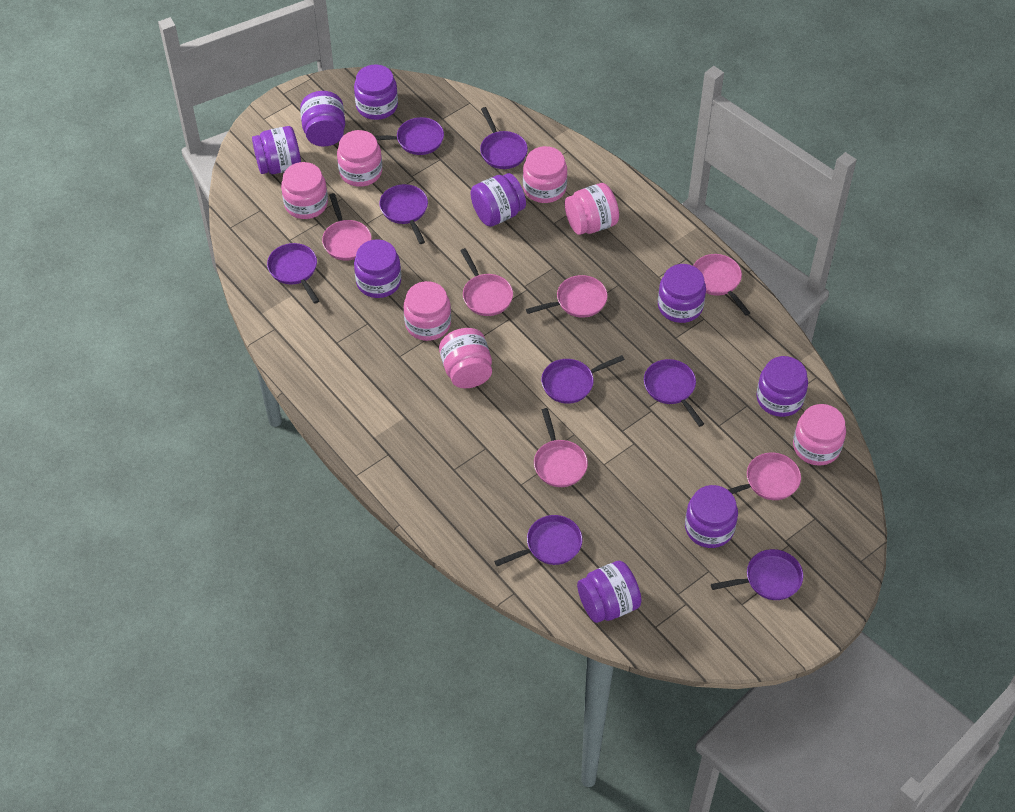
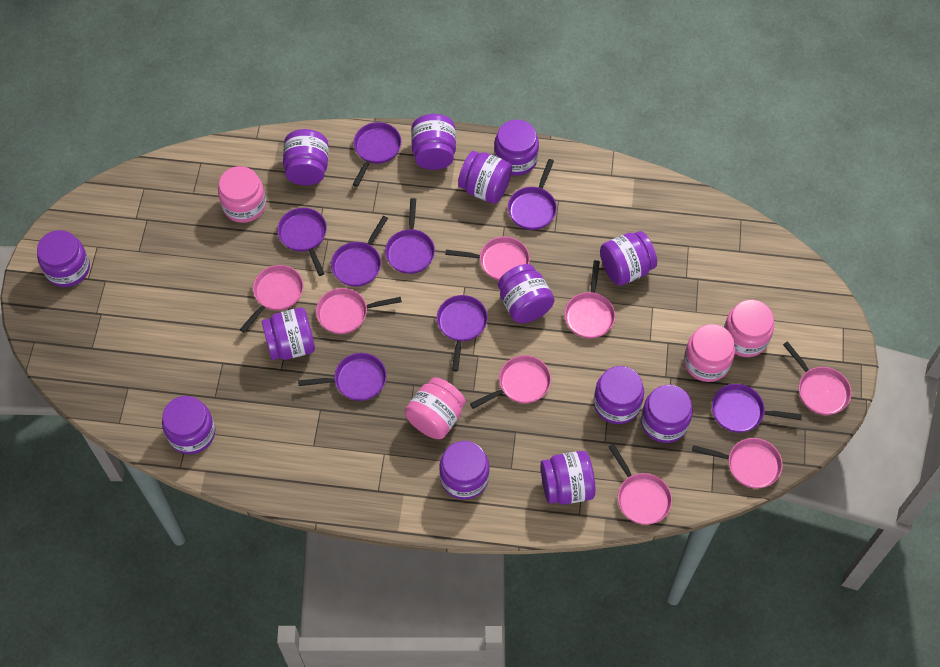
pink jar: 7 -> 4
pink pan: 6 -> 8
purple jar: 9 -> 13

